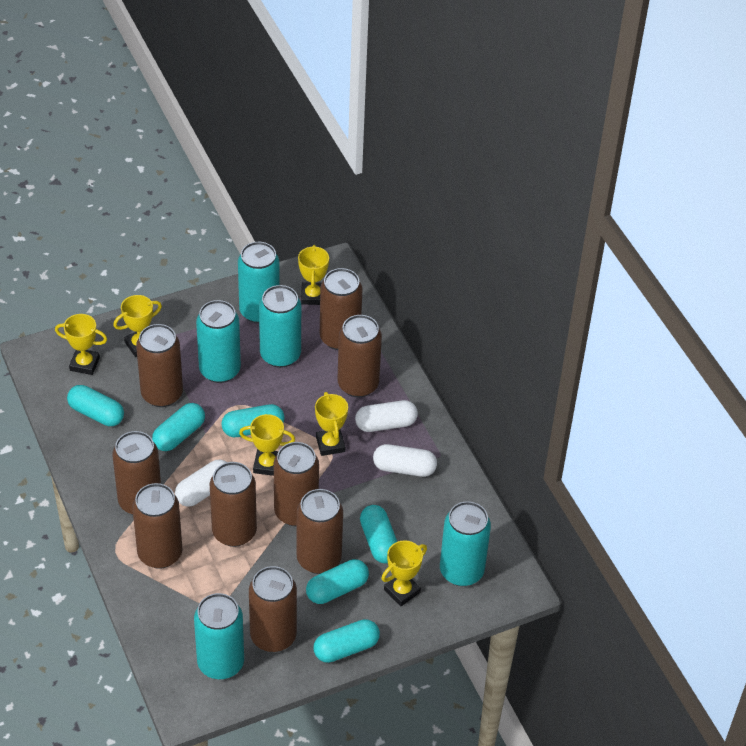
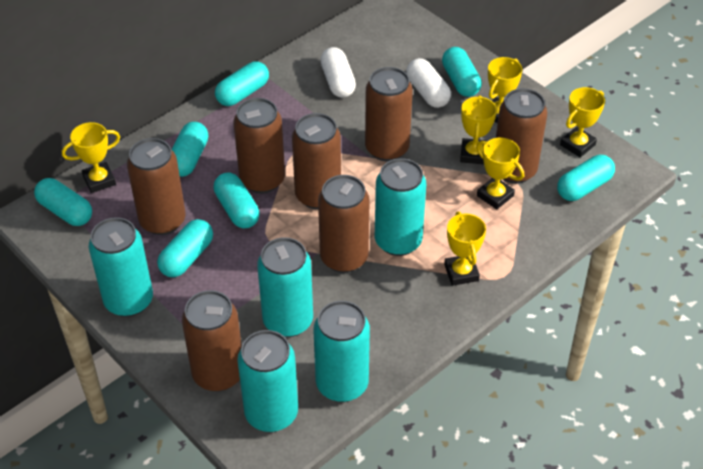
brown can: 9 -> 7
turquoise capsule: 6 -> 7
white capsule: 3 -> 2

